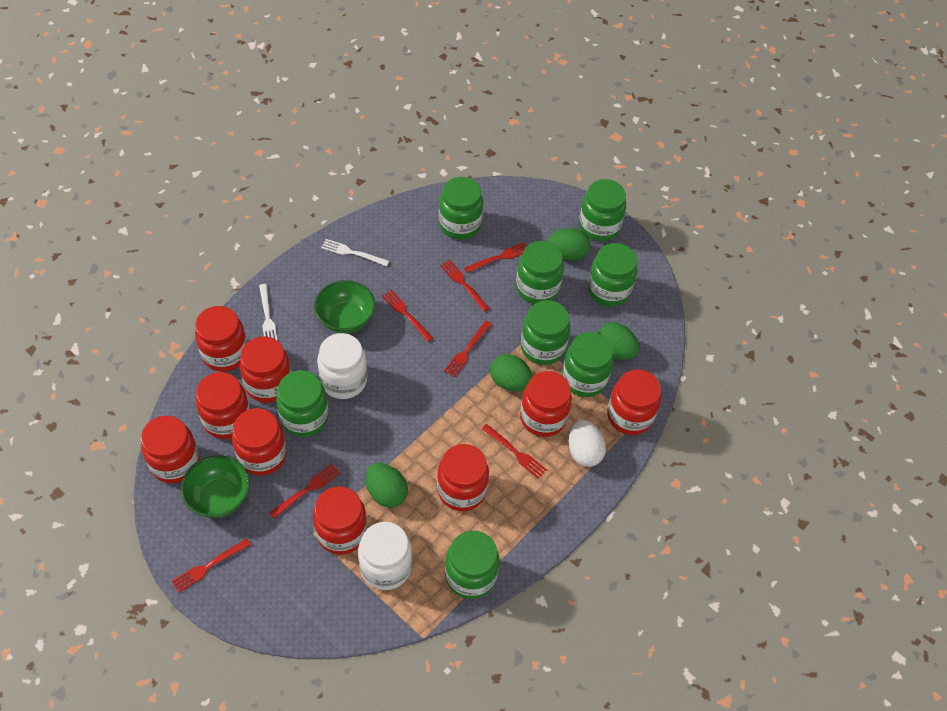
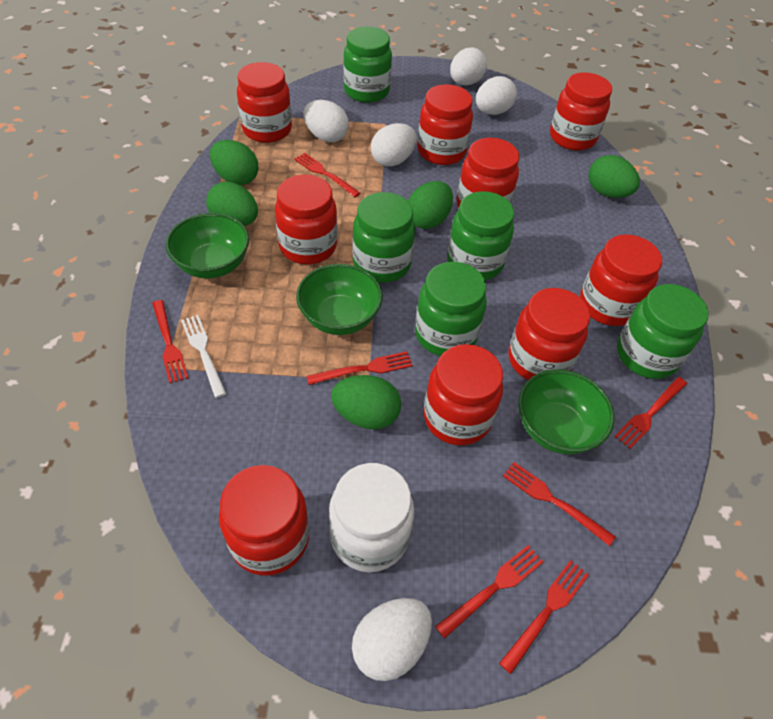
green bowl: 2 -> 3
green egg: 4 -> 5
green jar: 8 -> 5
white egg: 1 -> 5
white fork: 2 -> 1
white jar: 2 -> 1

